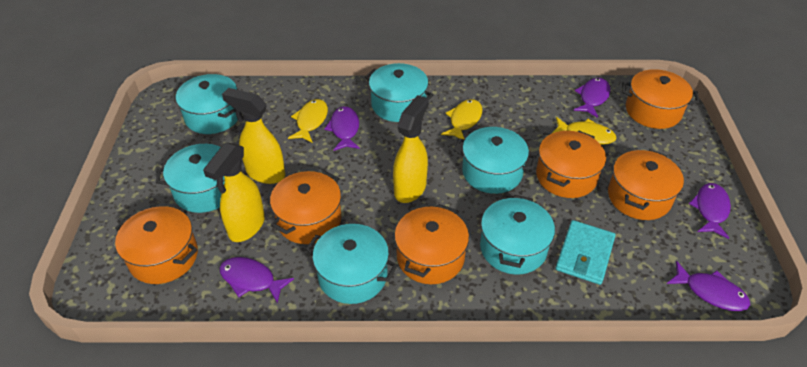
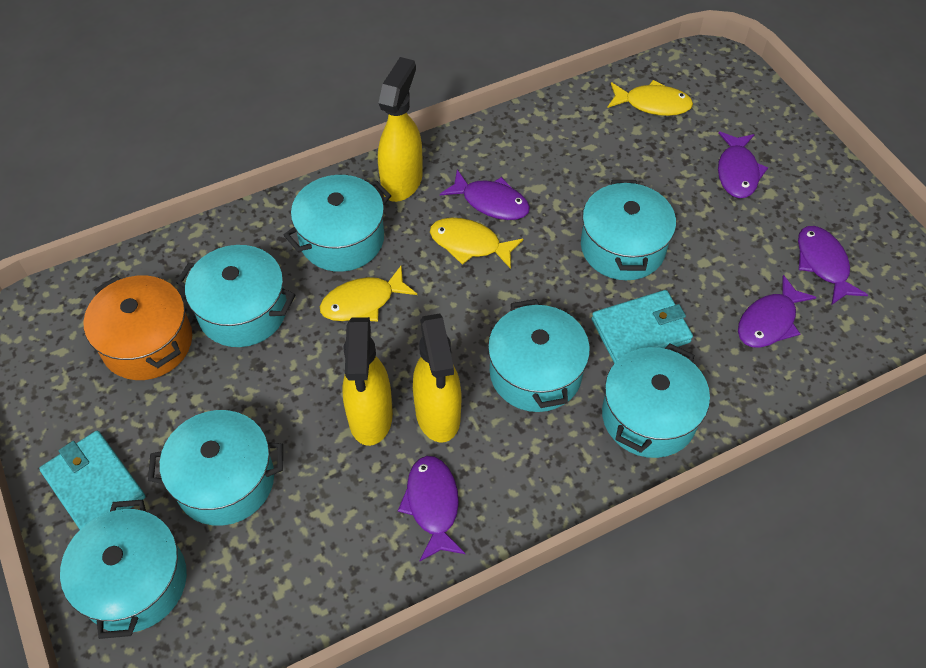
orange pot: 6 -> 1
turquoise pot: 6 -> 7
turquoise wallet: 1 -> 2

